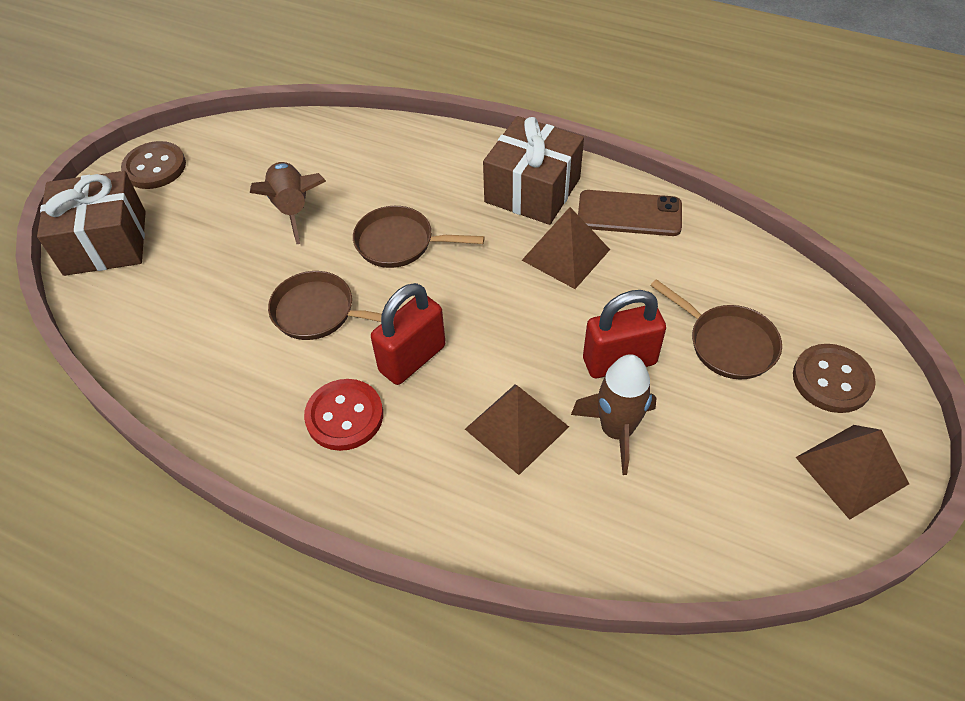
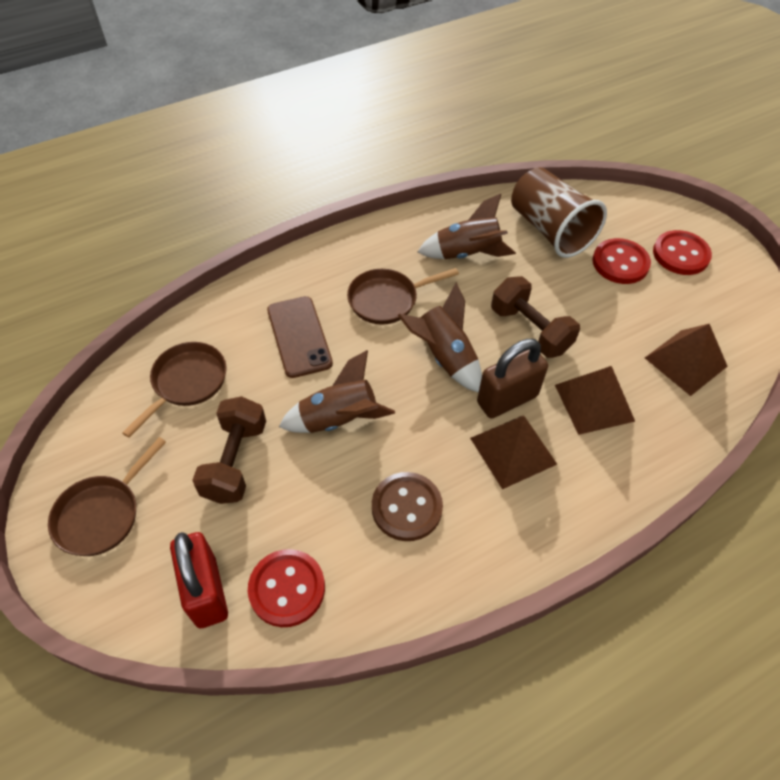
brown button: 2 -> 1
brown cup: 0 -> 1
brown dumbbell: 0 -> 2
brown gift: 2 -> 0
brown padlock: 0 -> 1
brown rocket: 2 -> 3
red button: 1 -> 3
red padlock: 2 -> 1

